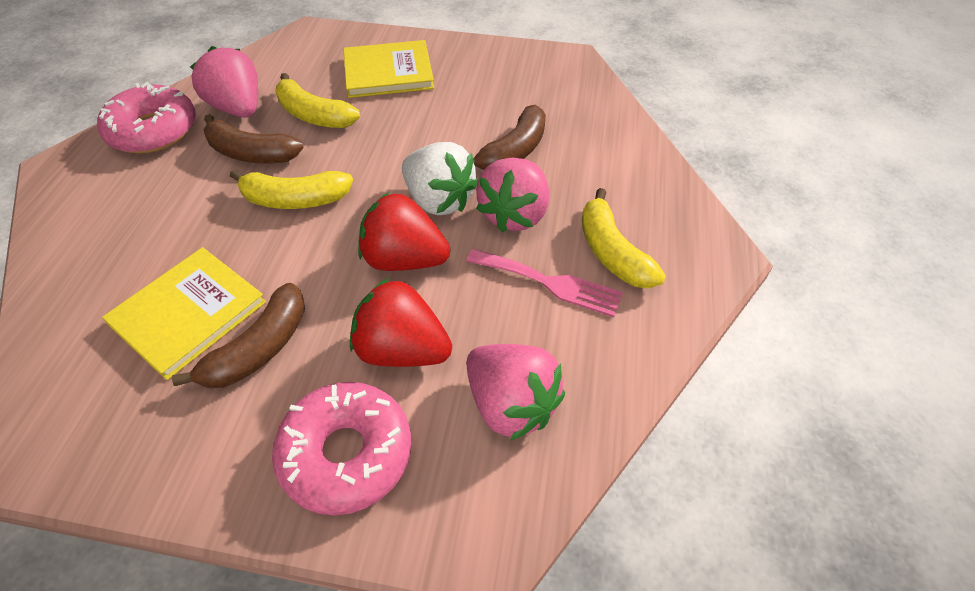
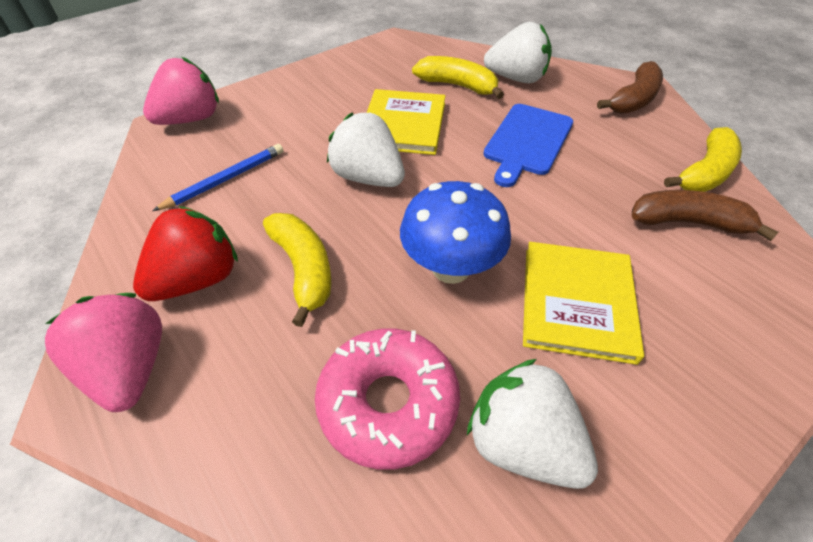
blue cutting board: 0 -> 1
blue mushroom: 0 -> 1
blue pencil: 0 -> 1
brown banana: 3 -> 2
pink donut: 2 -> 1
pink fork: 1 -> 0
pink strawberry: 3 -> 2
red strawberry: 2 -> 1
white strawberry: 1 -> 3

